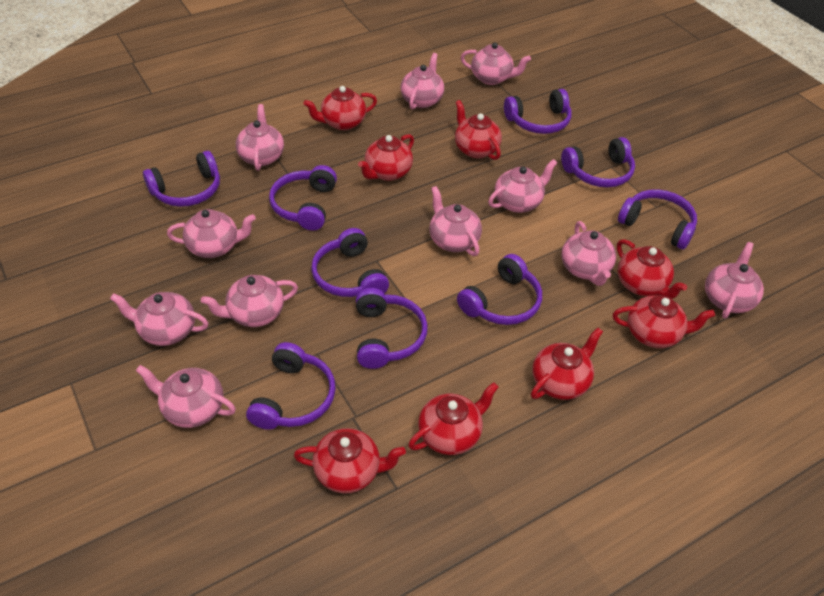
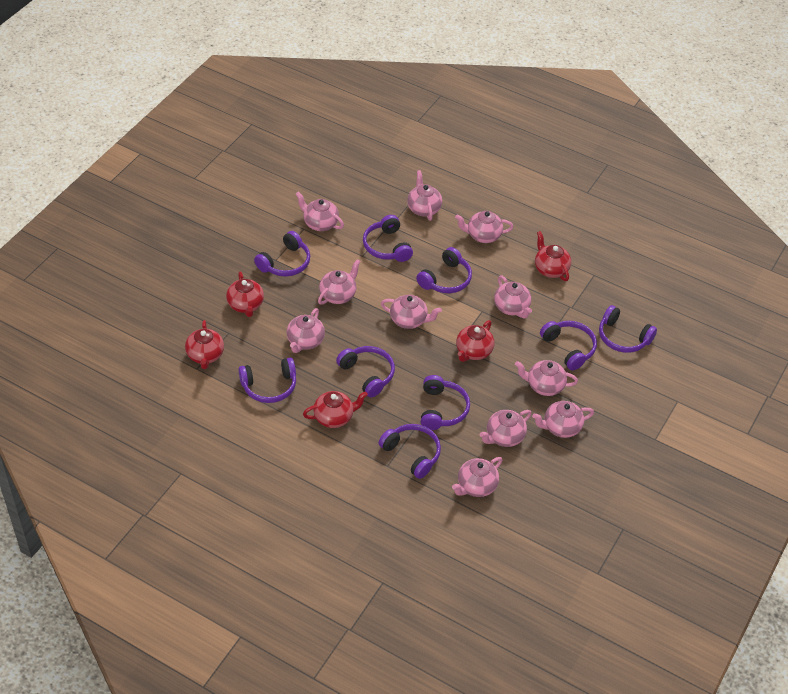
red teapot: 8 -> 5

